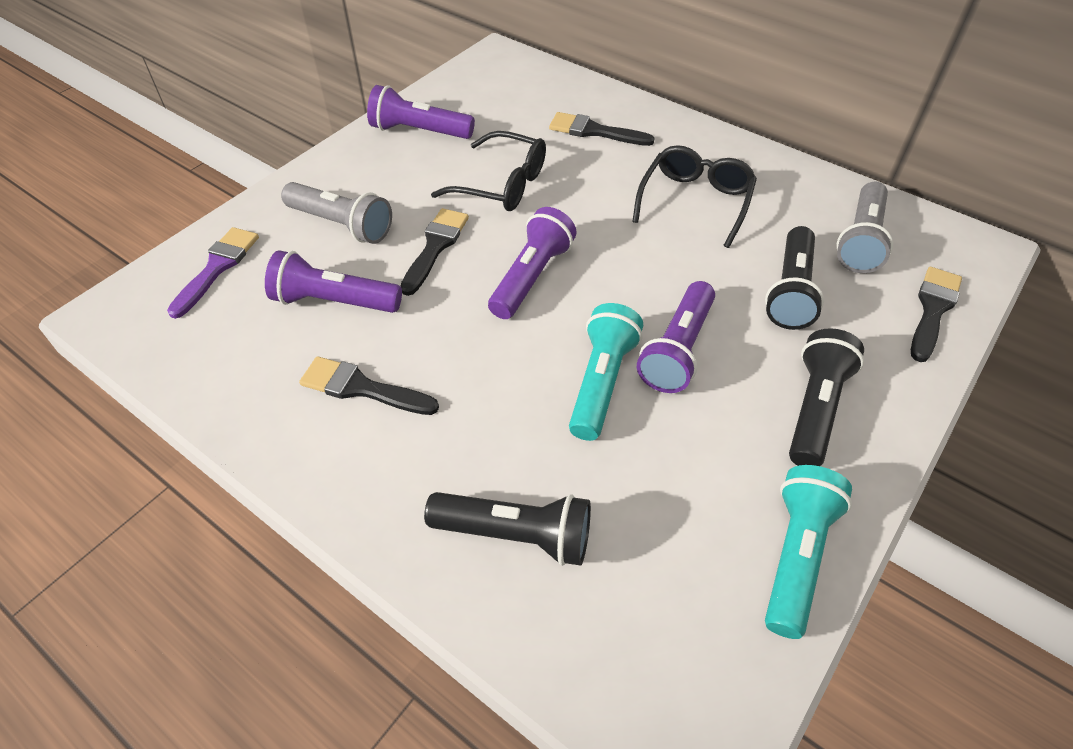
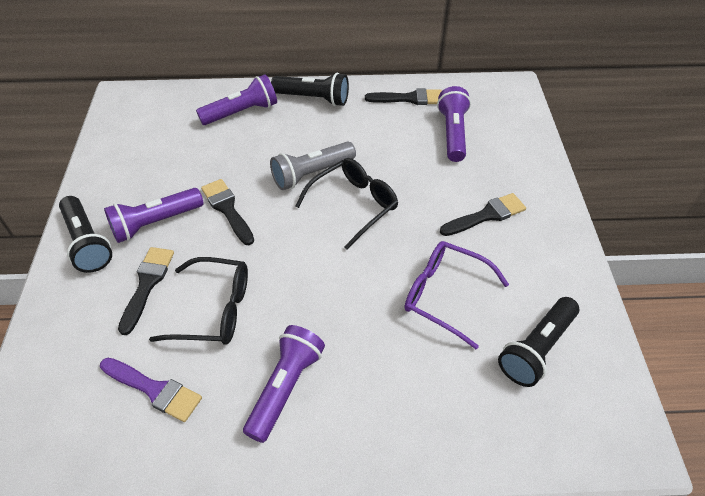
grey flashlight: 2 -> 1
purple glasses: 0 -> 1
turquoise flashlight: 2 -> 0

